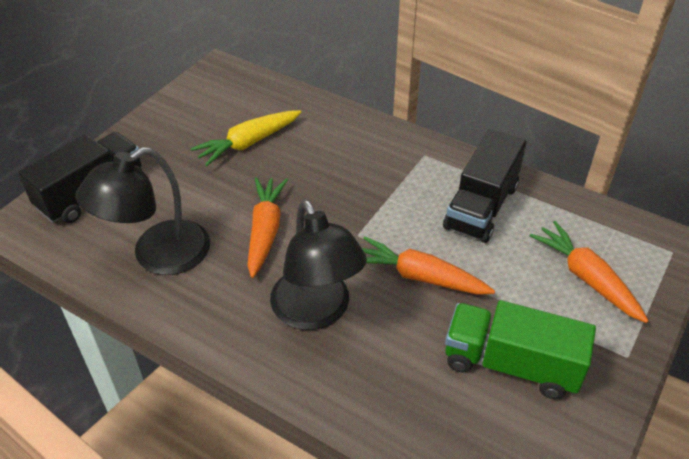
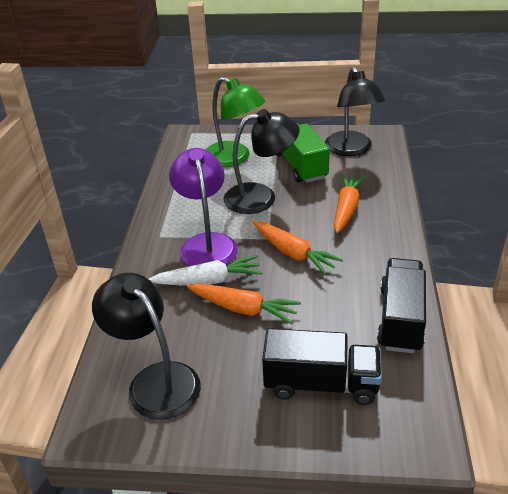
black lamp: 2 -> 3
green lamp: 0 -> 1
purple lamp: 0 -> 1
white carrot: 0 -> 1
yellow carrot: 1 -> 0

